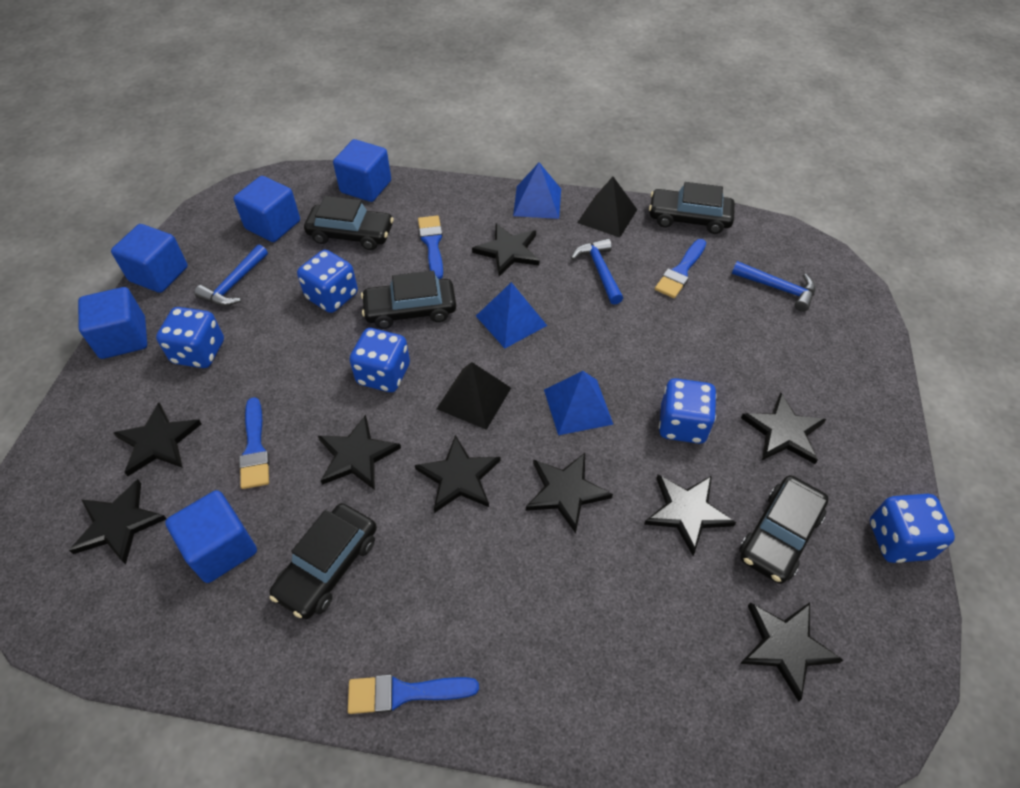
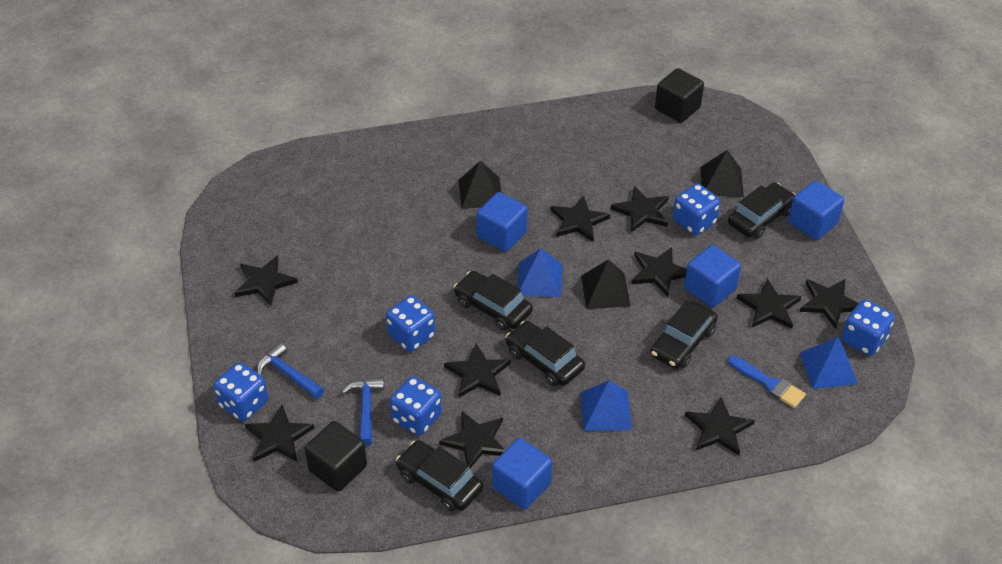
black cube: 0 -> 2
black pyramid: 2 -> 3
black star: 9 -> 10
blue brush: 4 -> 1
blue cube: 5 -> 4
blue hammer: 3 -> 2

